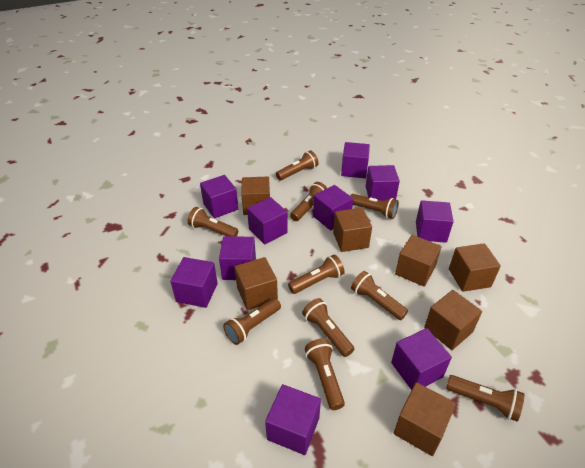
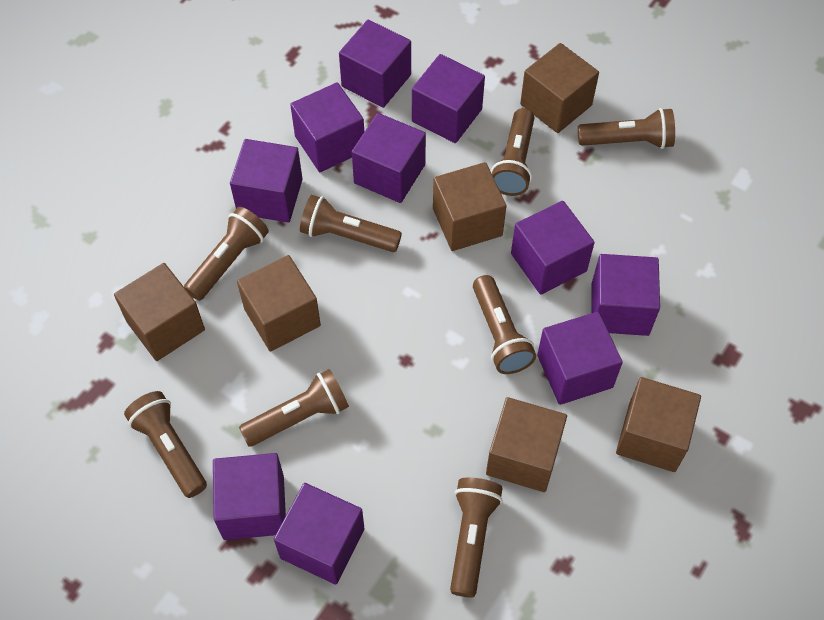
brown cube: 7 -> 6
brown flashlight: 10 -> 8

